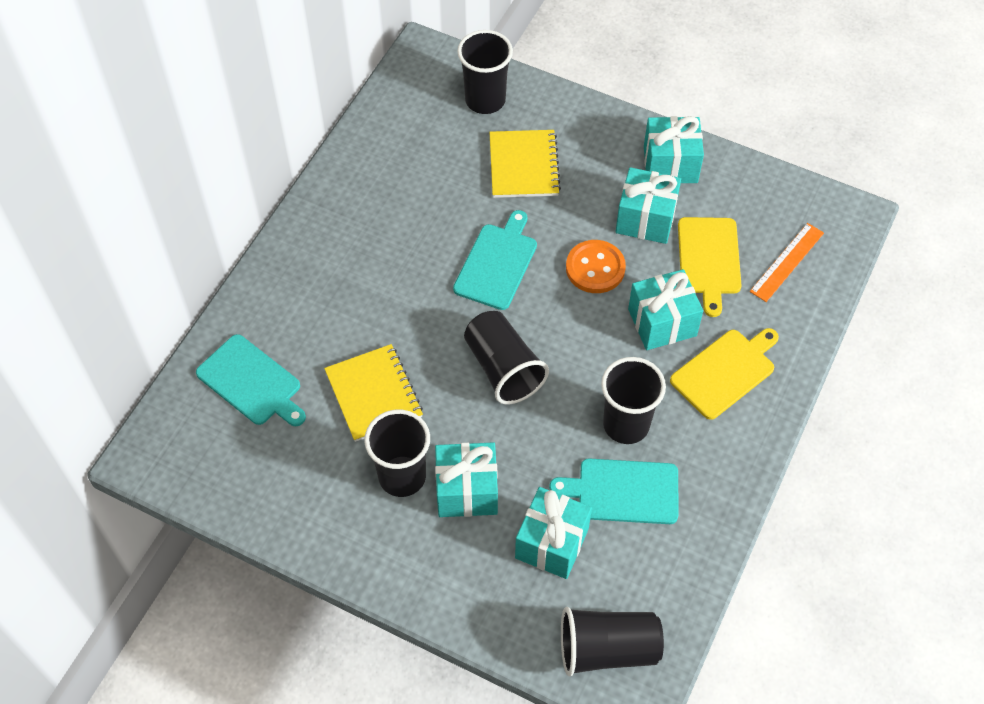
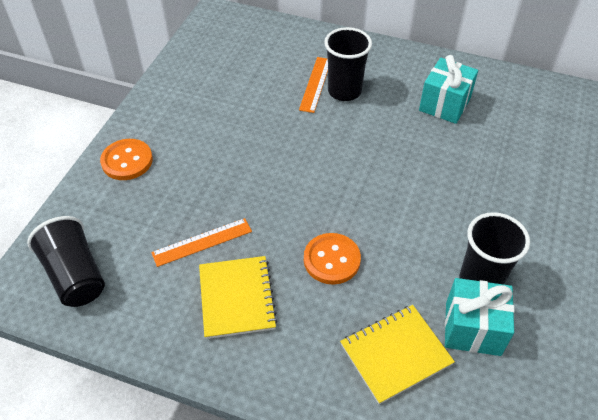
black cup: 5 -> 3
orange button: 1 -> 2
orange ruler: 1 -> 2
turquoise cutting board: 3 -> 0
turquoise gift: 5 -> 2
yellow cutting board: 2 -> 0

